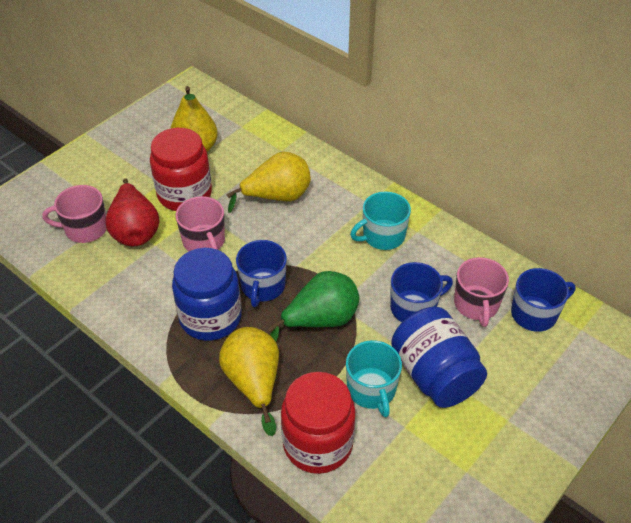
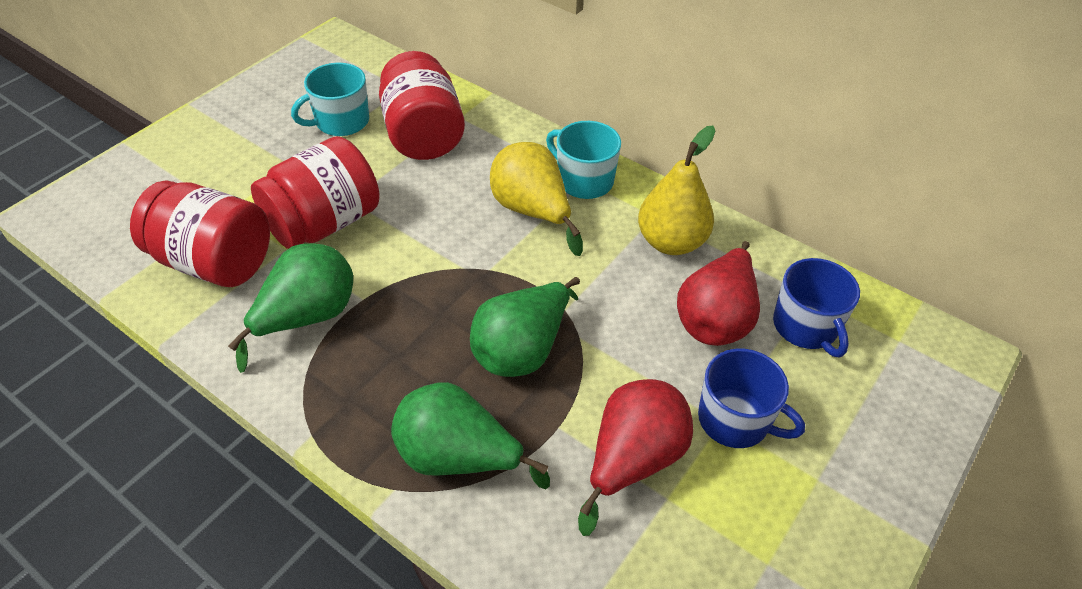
blue jar: 2 -> 0
blue mug: 3 -> 2
green pear: 1 -> 3
pink mug: 3 -> 0
red jar: 2 -> 3
red pear: 1 -> 2
yellow pear: 3 -> 2

